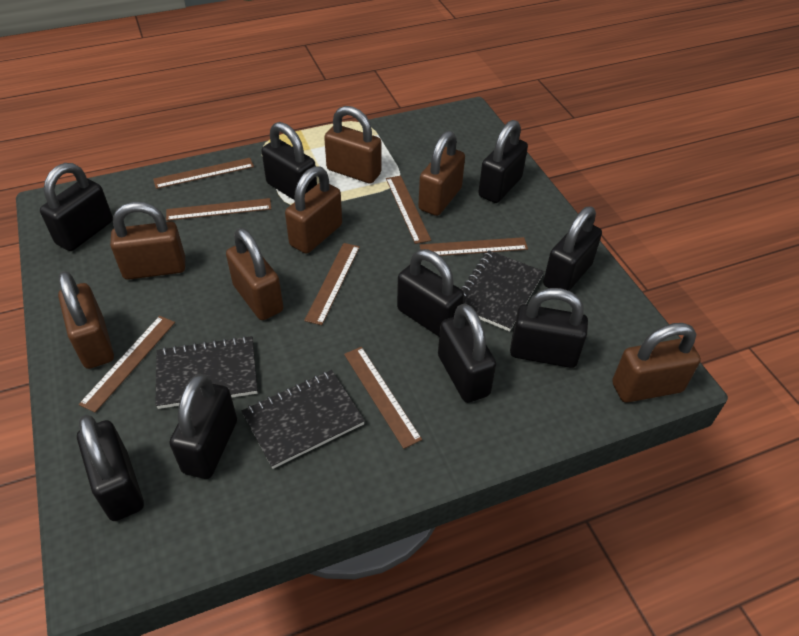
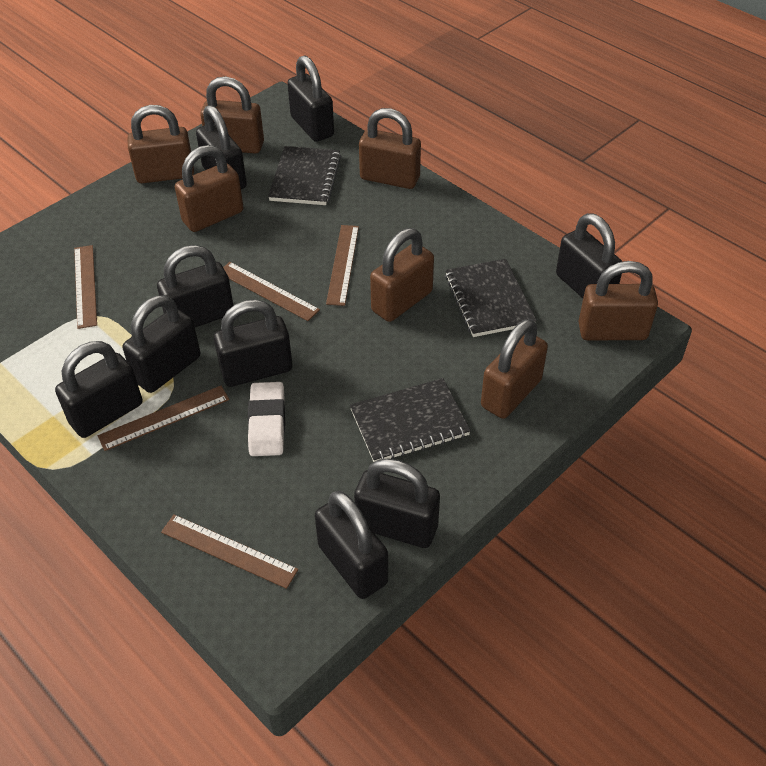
brown ruler: 7 -> 5
white eraser: 0 -> 1

